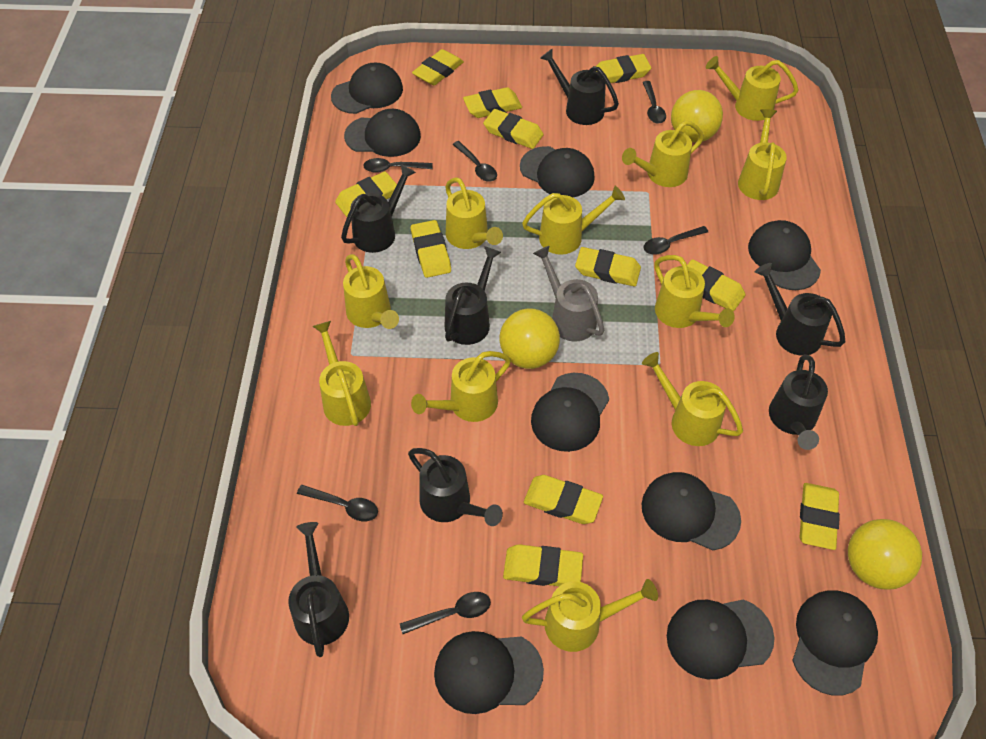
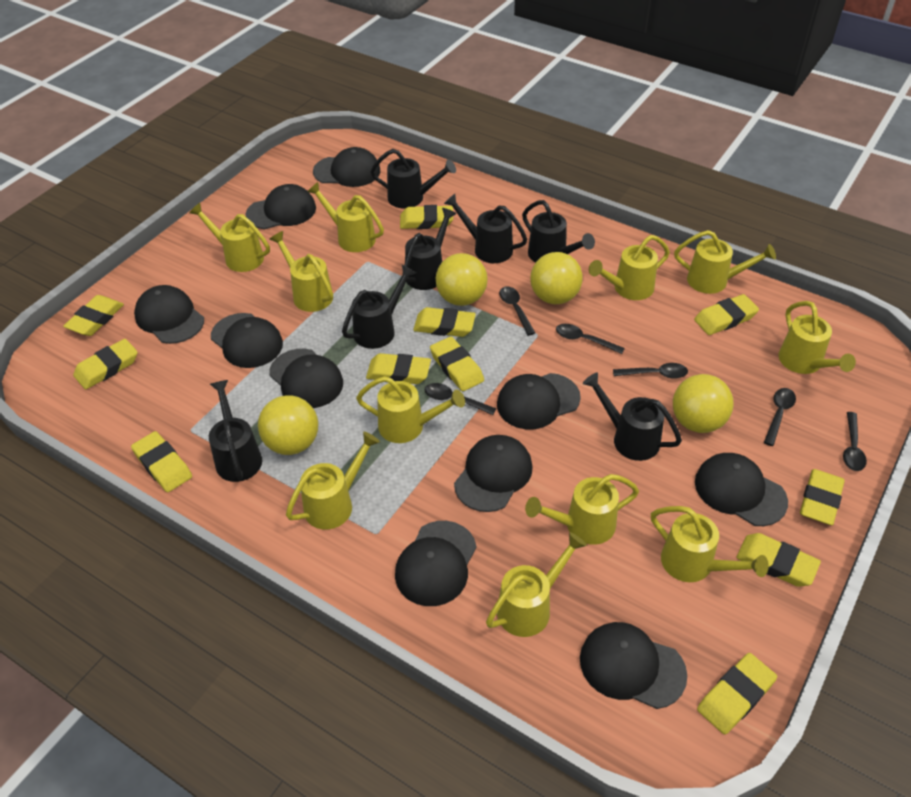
black cap: 9 -> 10
grey watering can: 1 -> 0
yellow ball: 3 -> 4

